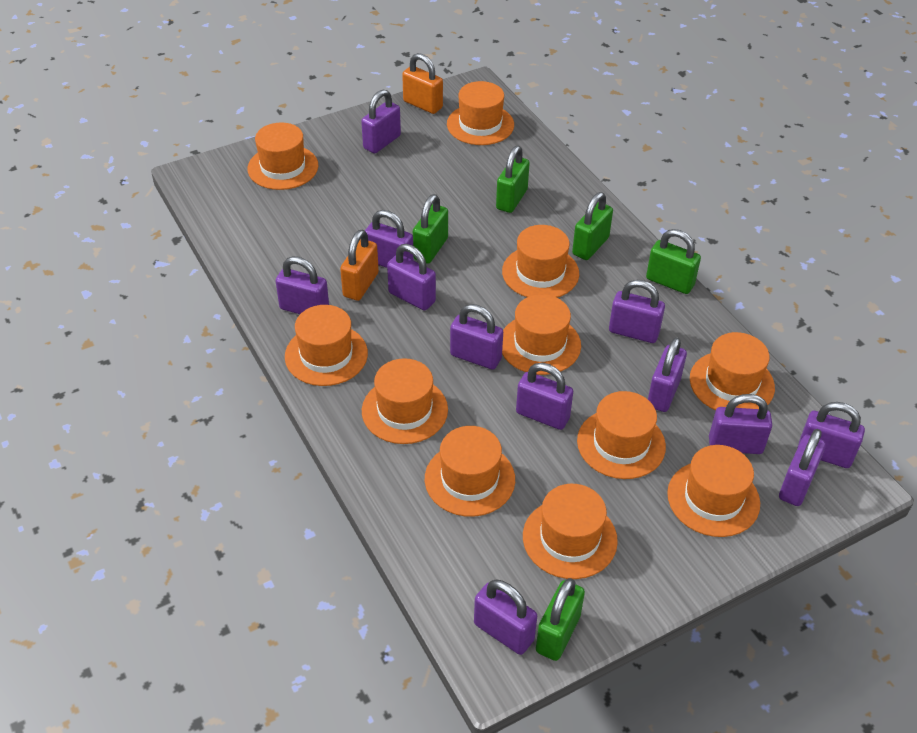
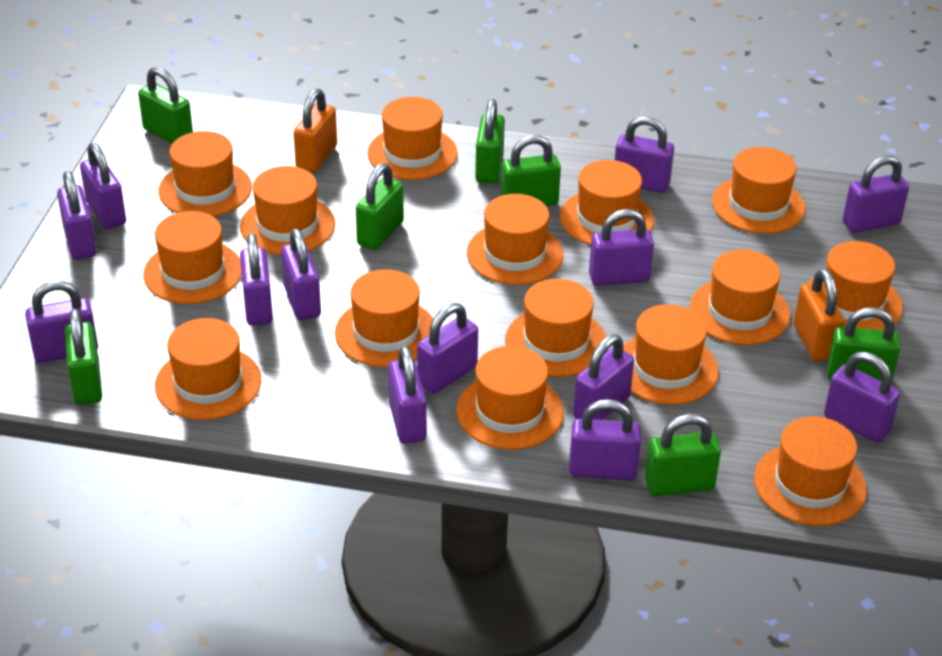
green padlock: 5 -> 7
orange hat: 11 -> 15
purple padlock: 12 -> 13

